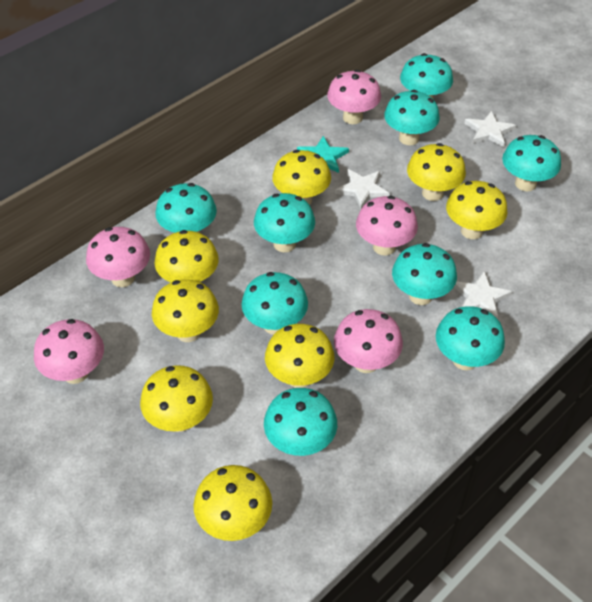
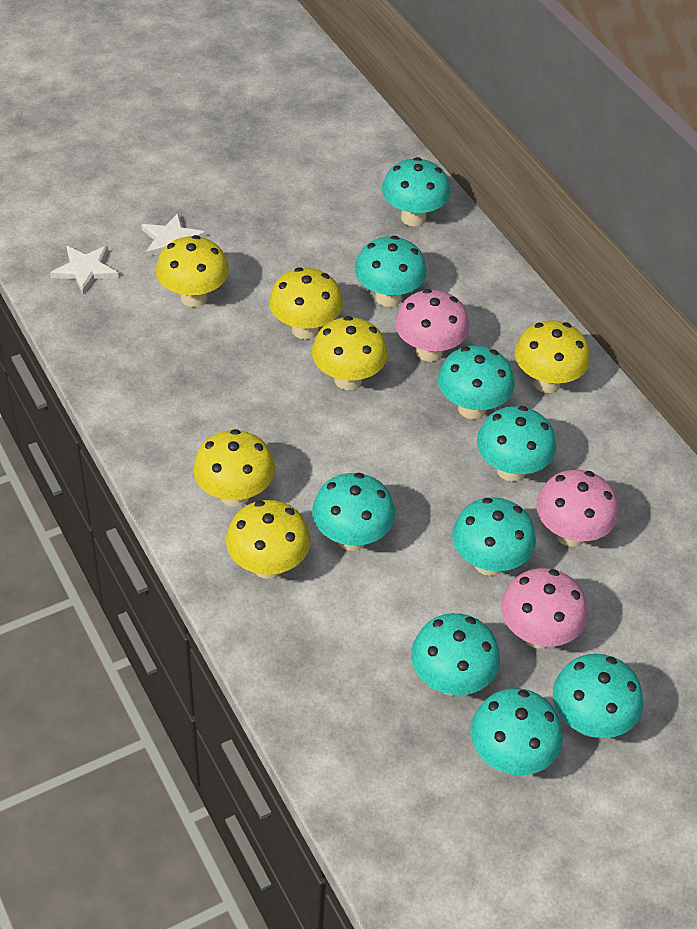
pink mushroom: 5 -> 3
turquoise star: 1 -> 0
white star: 3 -> 2
yellow mushroom: 8 -> 6

